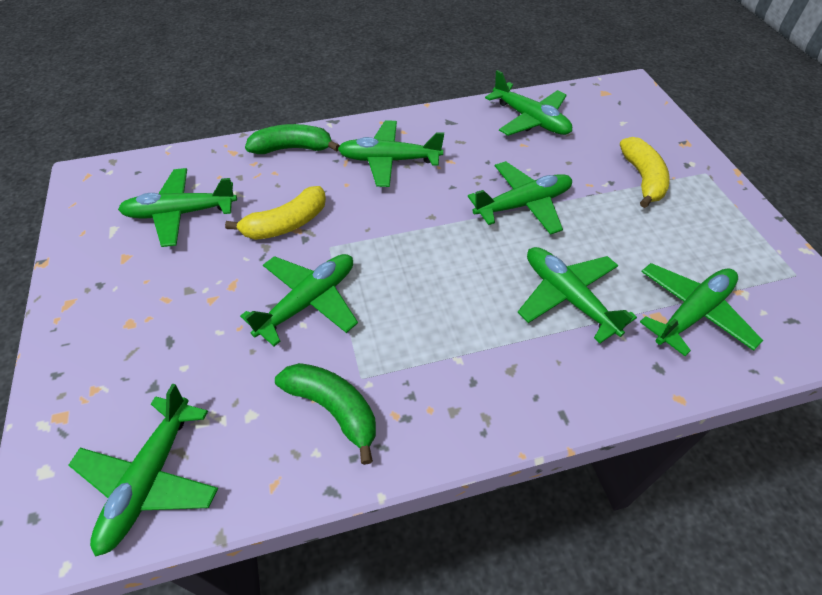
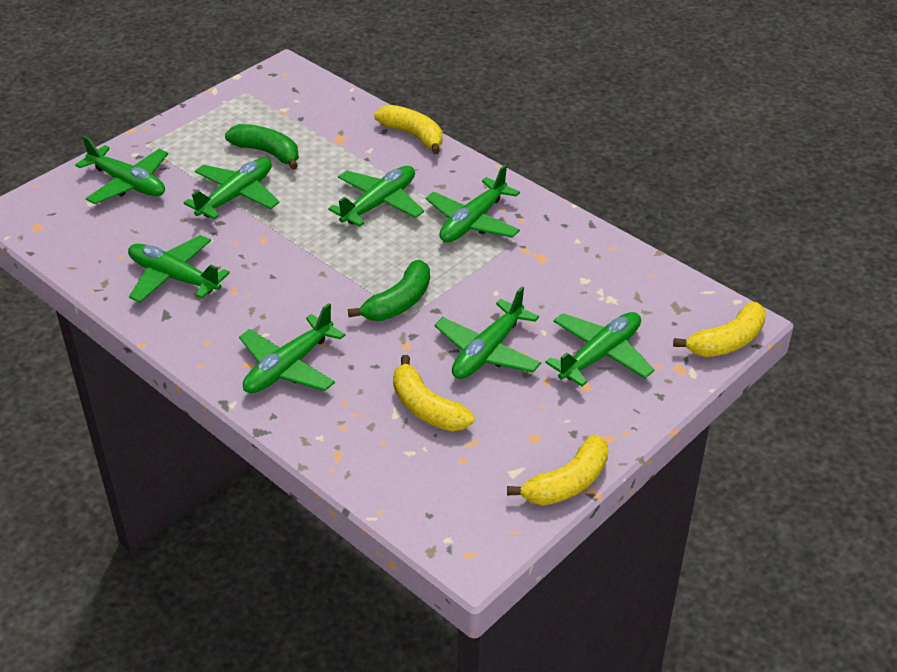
yellow banana: 2 -> 4

